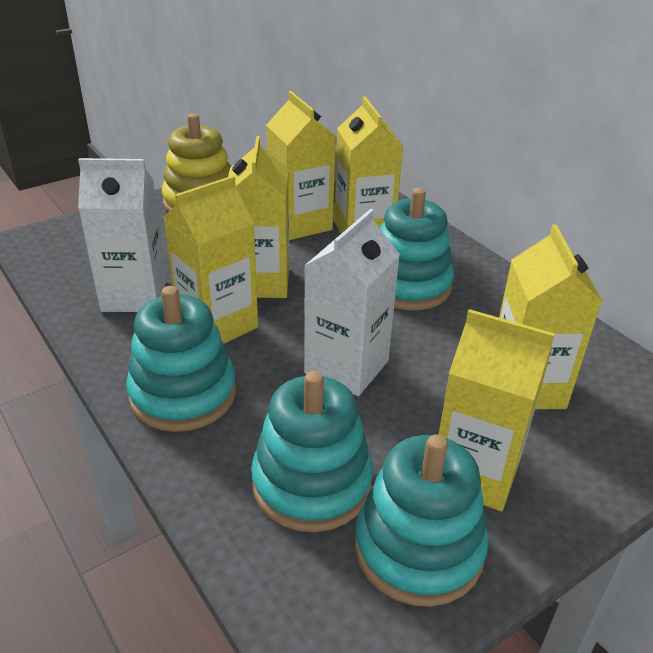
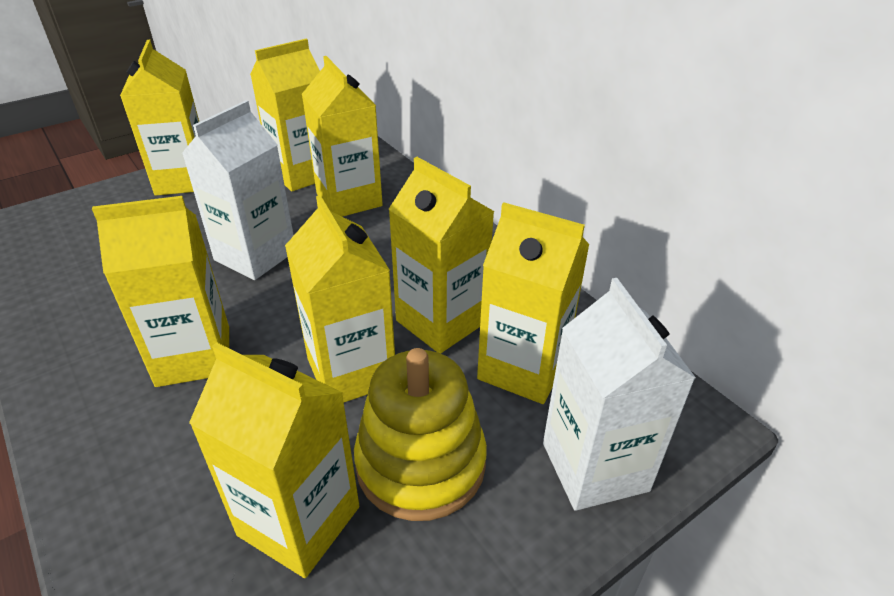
turquoise stacking toy: 4 -> 0
yellow carton: 6 -> 8

